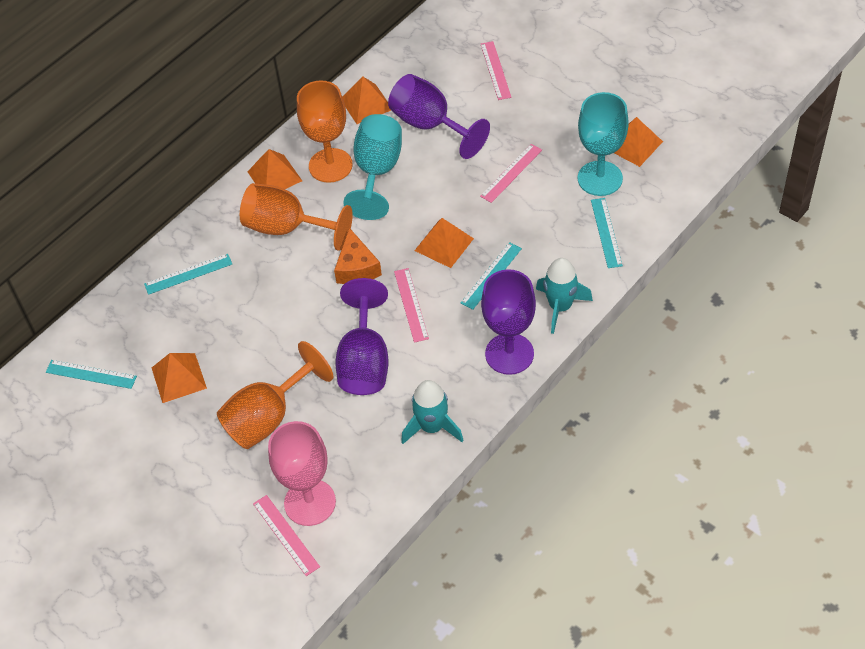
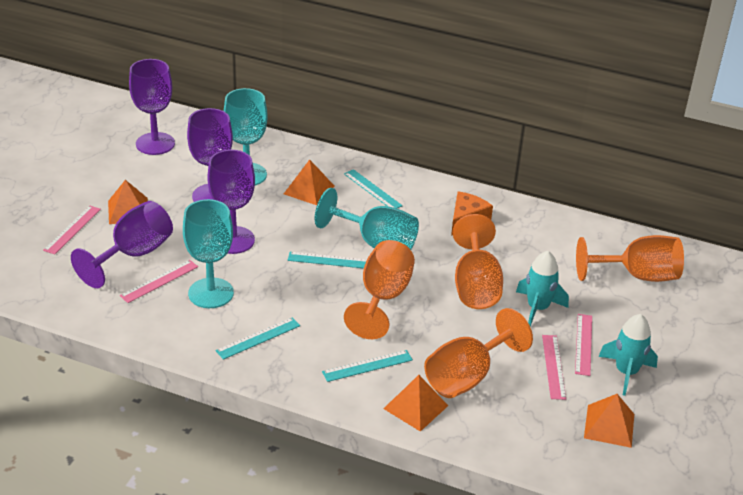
orange goblet: 3 -> 4
orange pyramid: 5 -> 4
pink goblet: 1 -> 0
purple goblet: 3 -> 4
turquoise goblet: 2 -> 3

